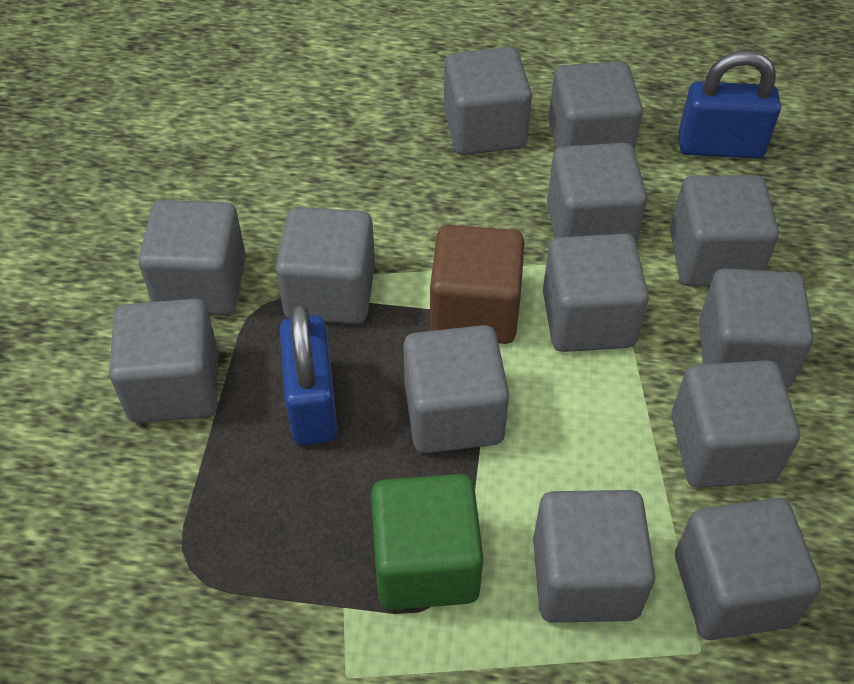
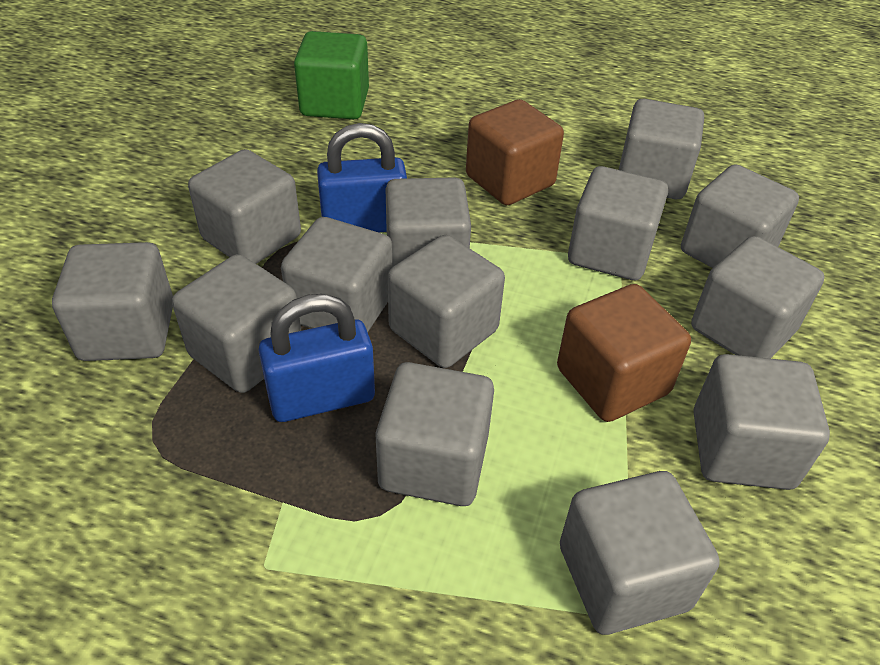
brown cube: 1 -> 2

